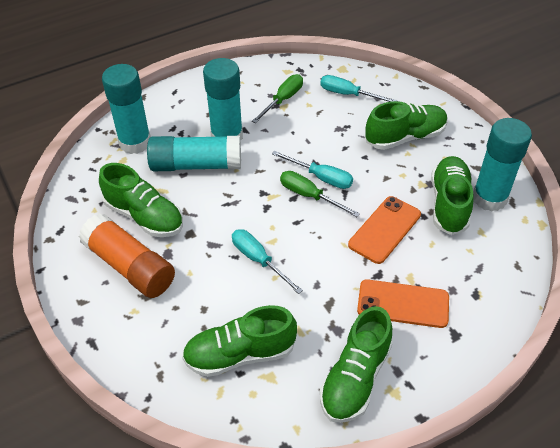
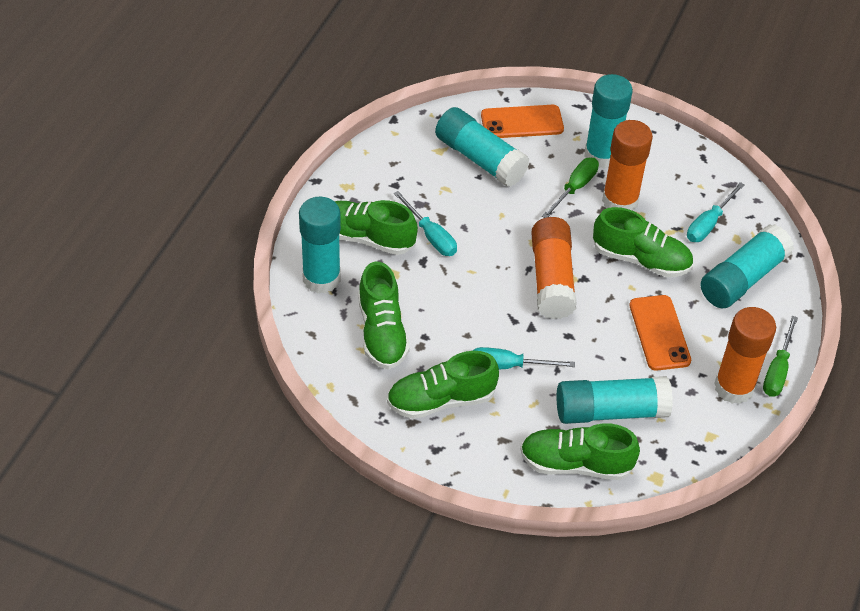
orange glue stick: 1 -> 3
turquoise glue stick: 4 -> 5

